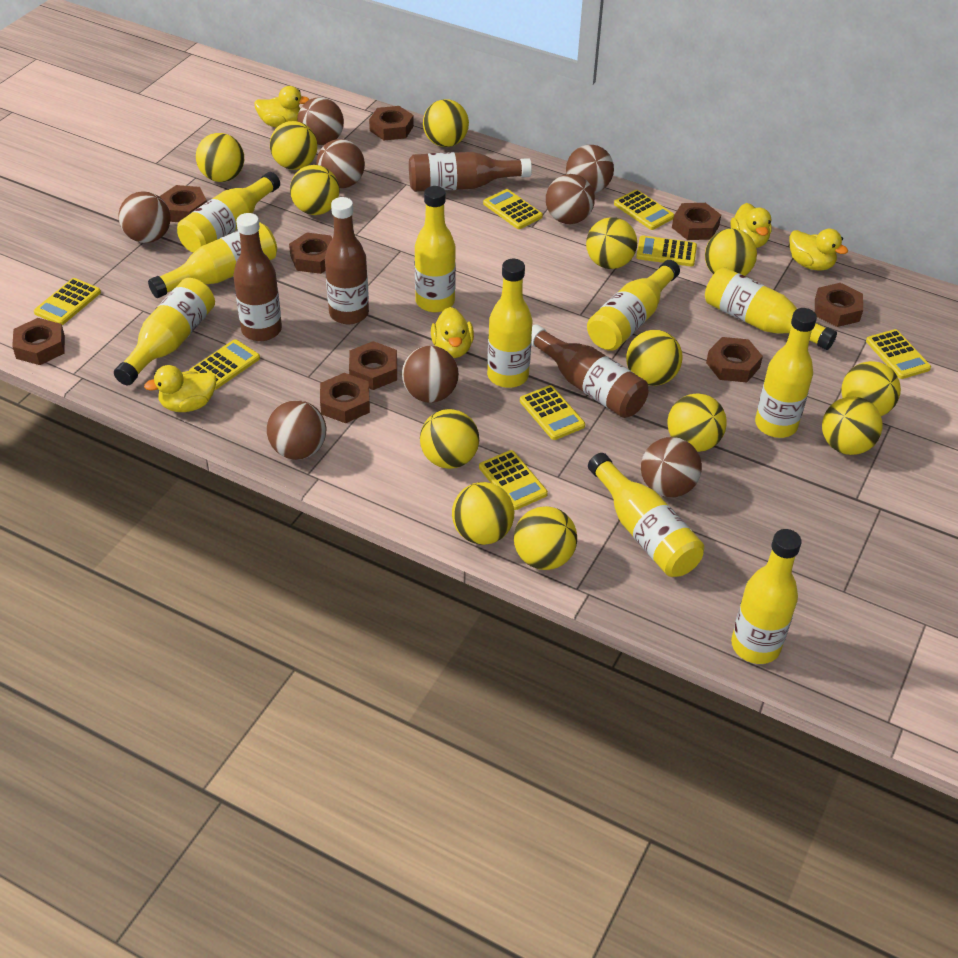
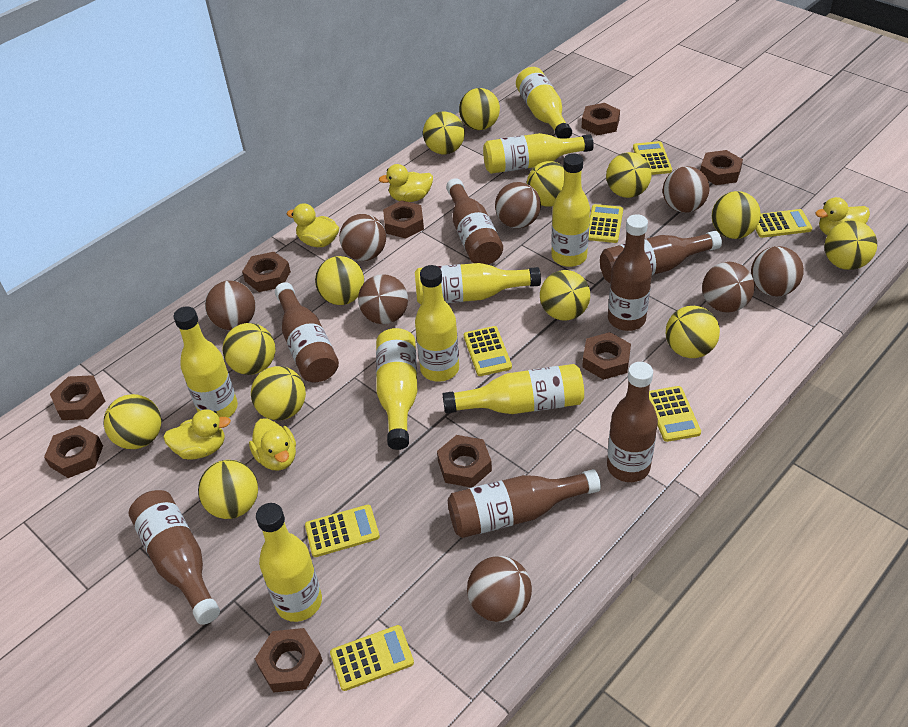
brown bottle: 4 -> 7
yellow bottle: 10 -> 9
yellow calculator: 8 -> 7

